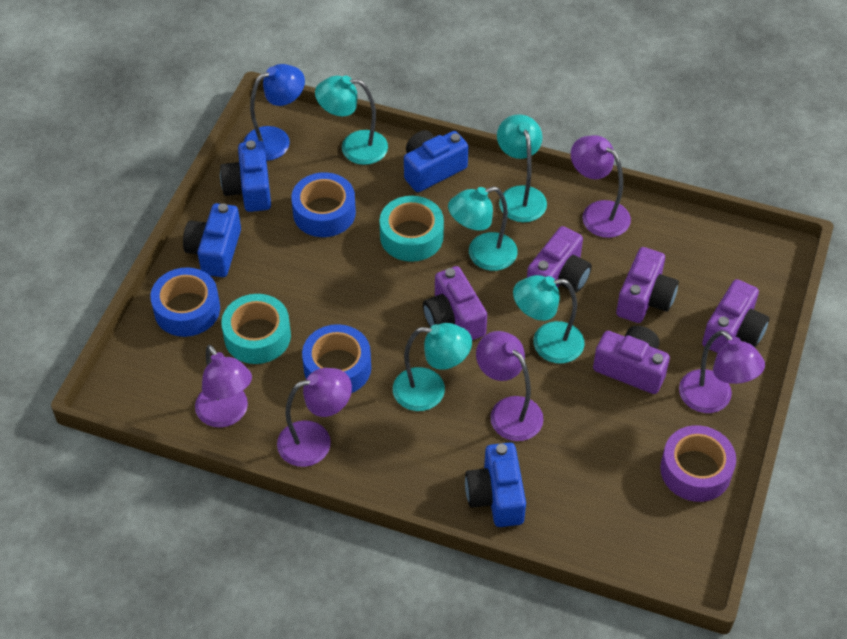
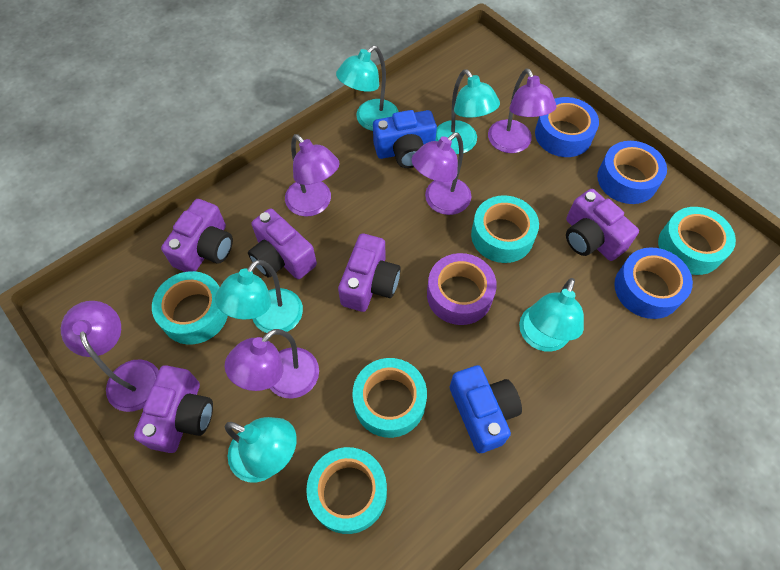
blue camera: 4 -> 2
blue lamp: 1 -> 0
turquoise tape: 2 -> 5

